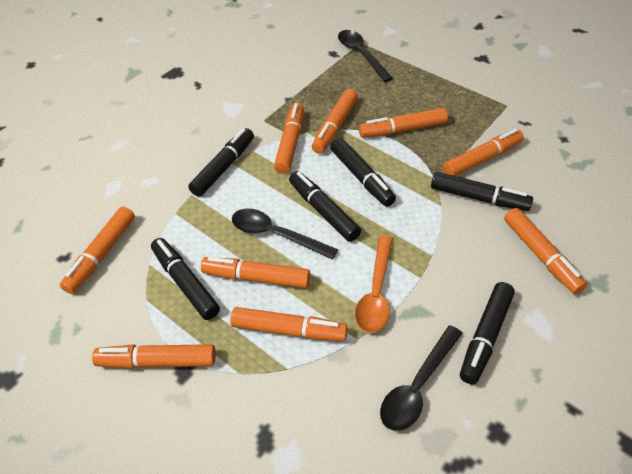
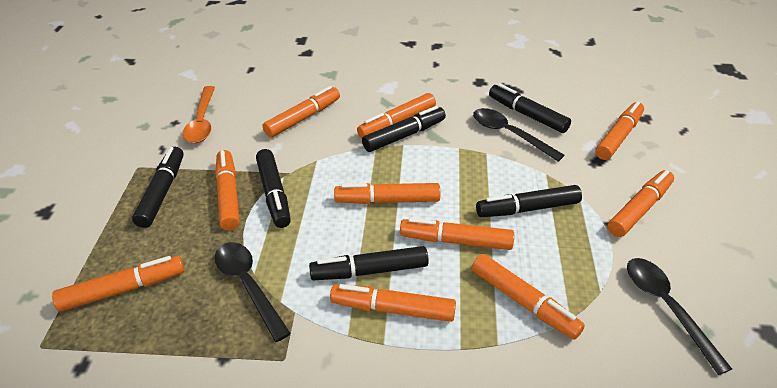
orange marker: 9 -> 10

